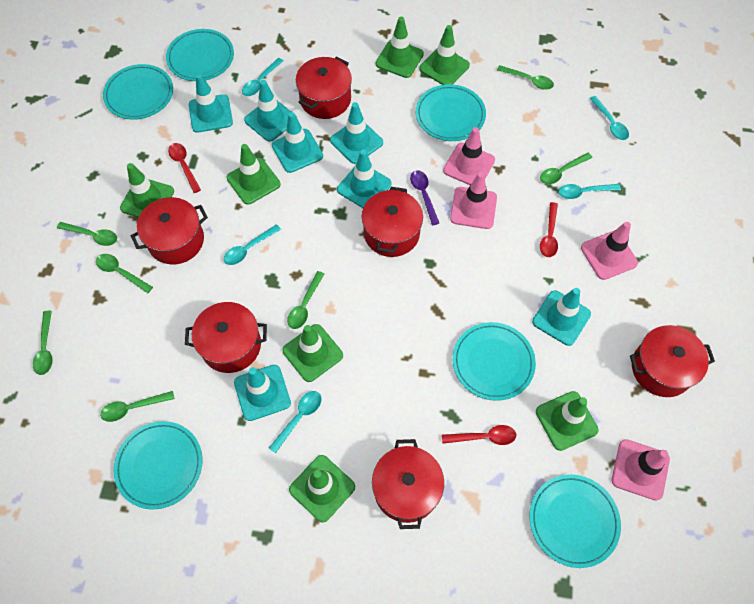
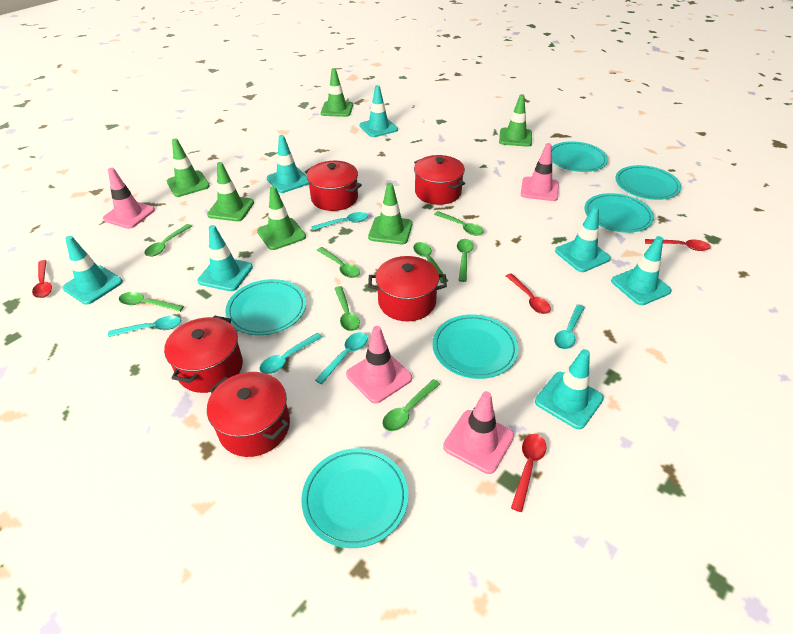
green spoon: 7 -> 8
green traffic cone: 7 -> 6
purple spoon: 1 -> 0
red pot: 6 -> 5
red spoon: 3 -> 4

